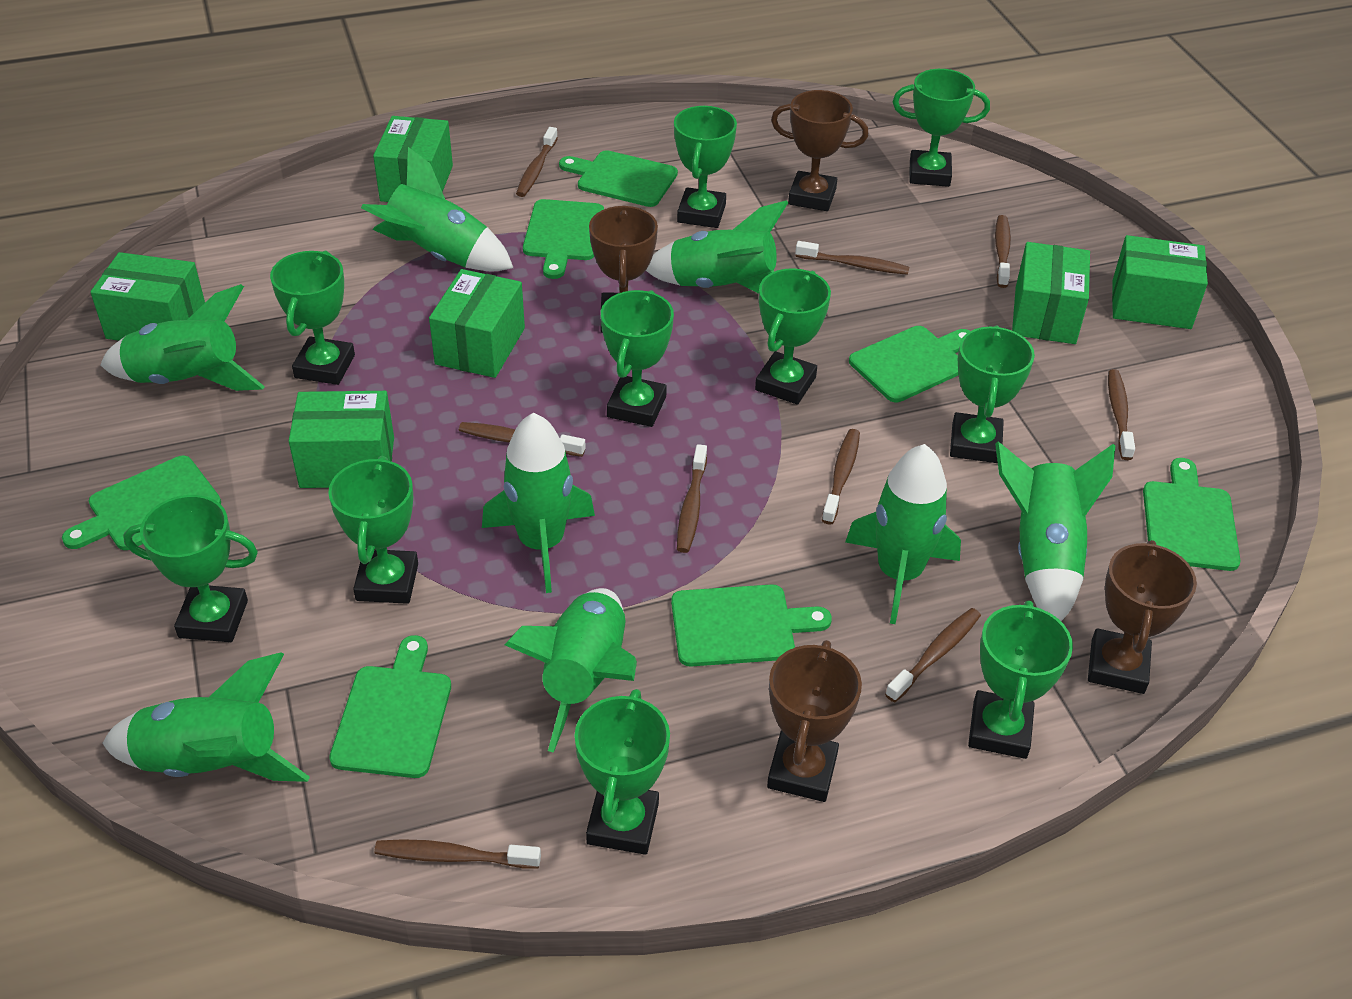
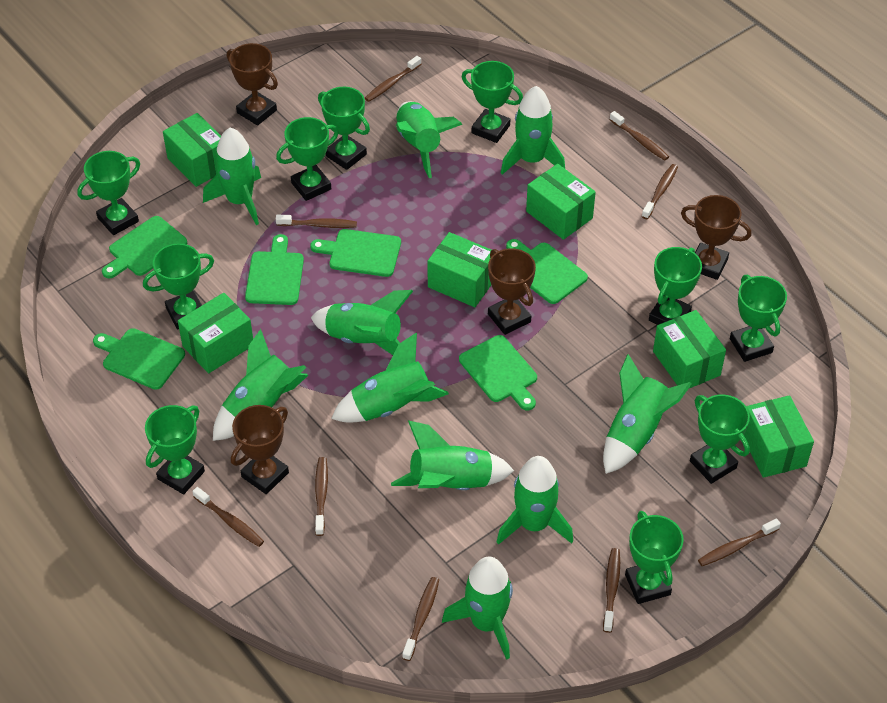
green cutting board: 7 -> 6
green rocket: 8 -> 10

